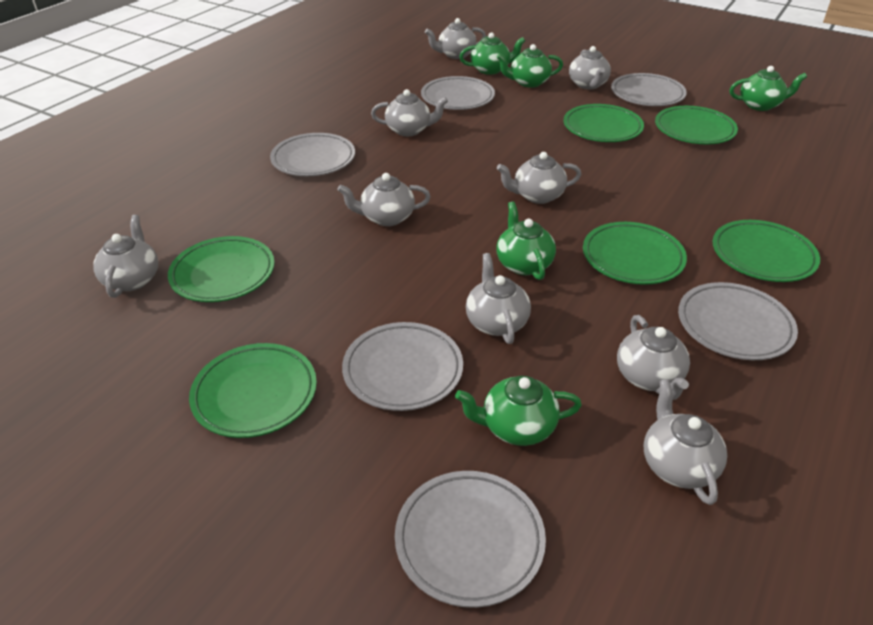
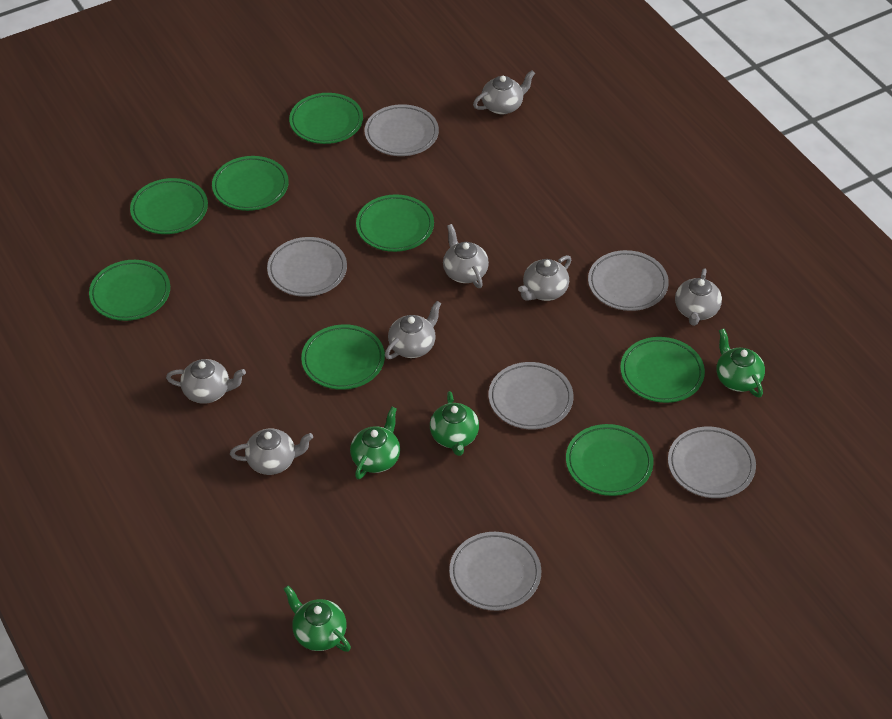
green plate: 6 -> 8
green teapot: 5 -> 4
grey teapot: 9 -> 7

